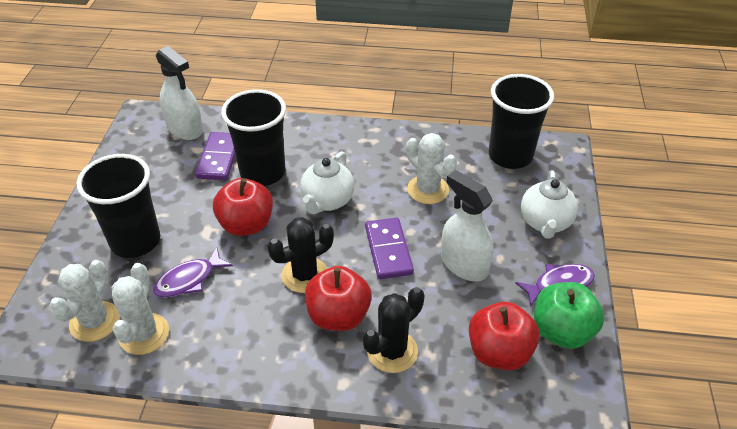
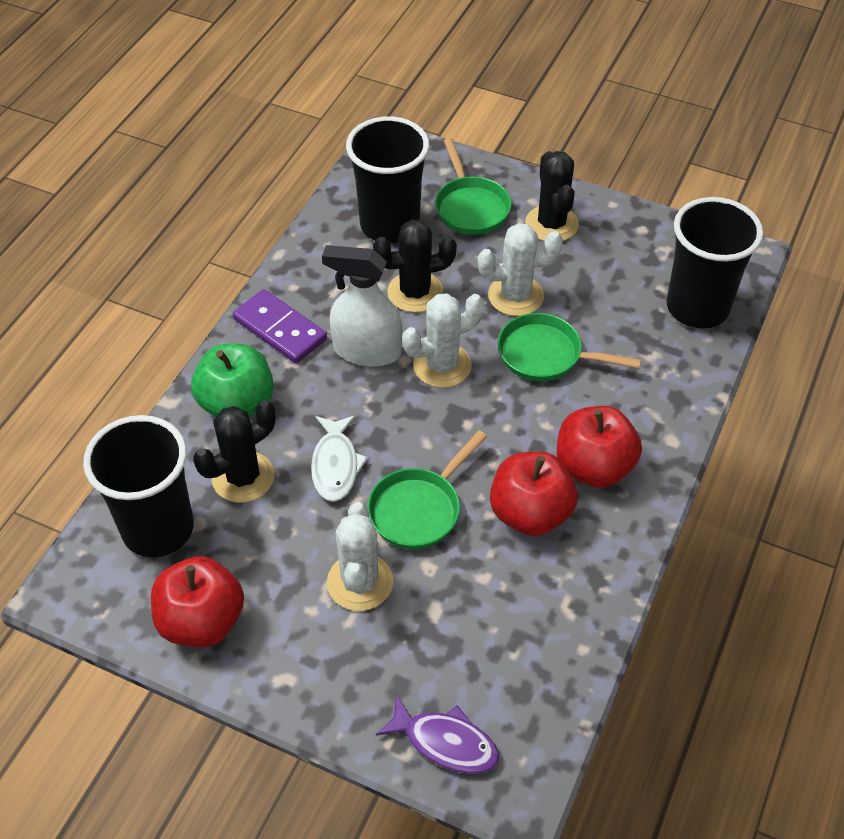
black cactus: 2 -> 3
green pan: 0 -> 3
purple domino: 2 -> 1
purple fish: 2 -> 1
white fish: 0 -> 1
white spray bottle: 2 -> 1
white teapot: 2 -> 0

